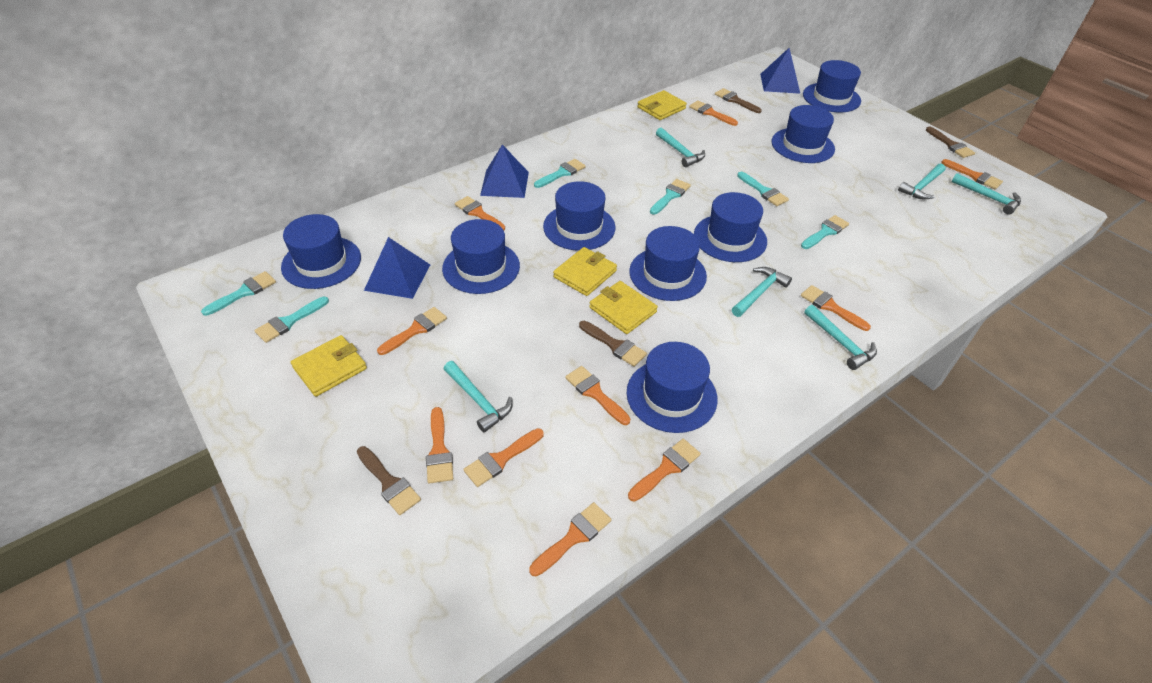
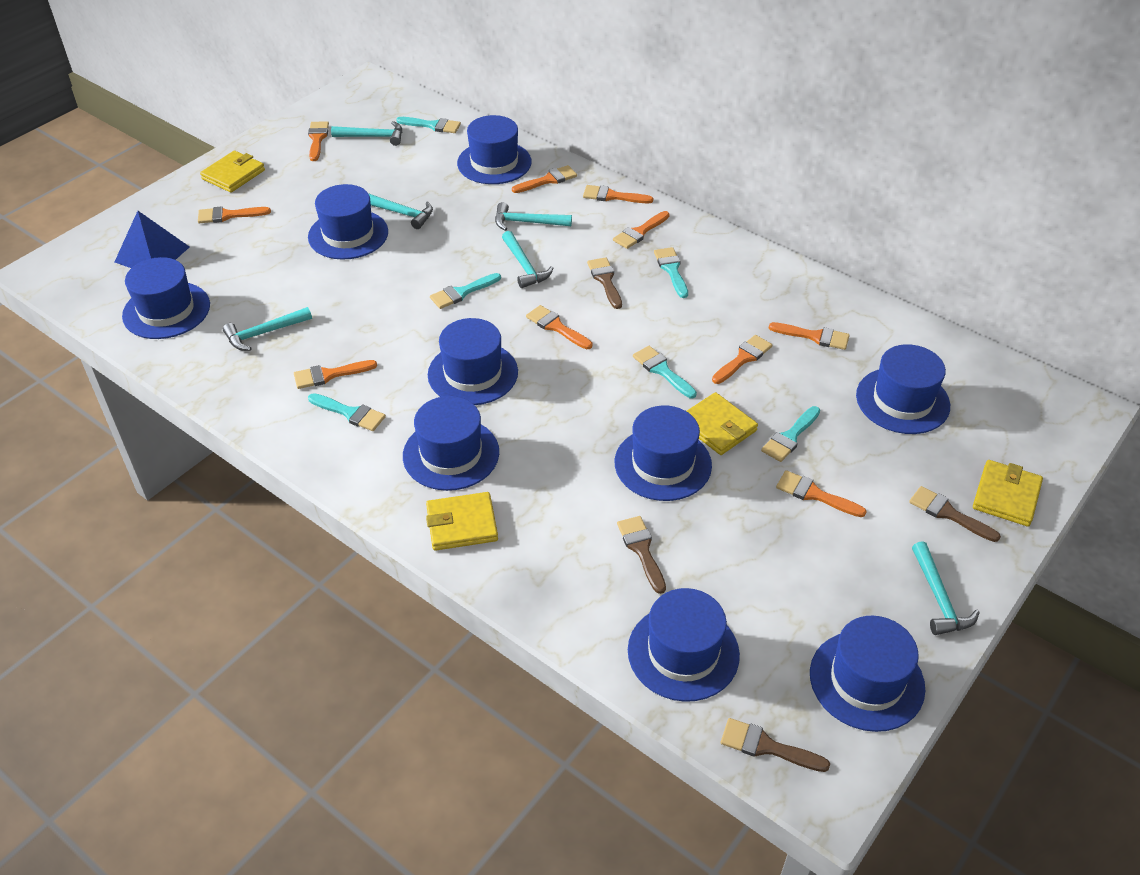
blue hat: 8 -> 9
blue pyramid: 3 -> 1

